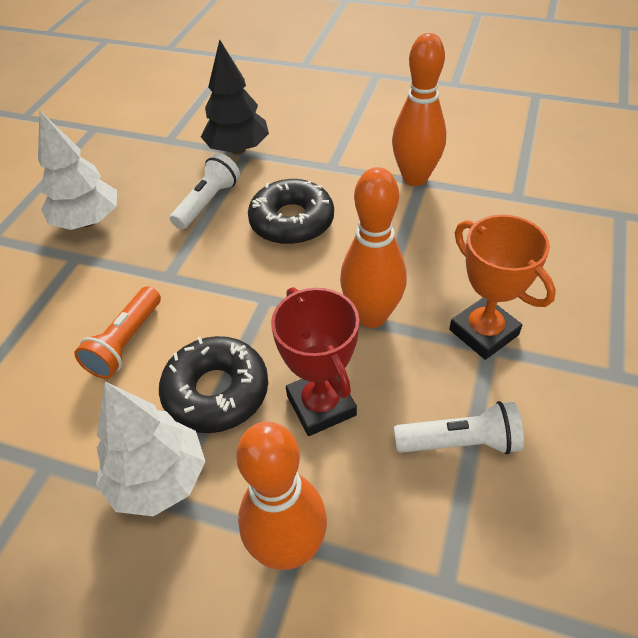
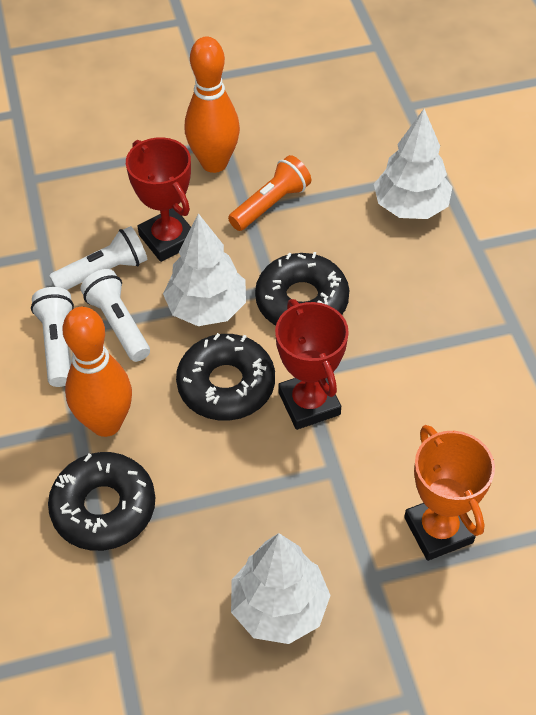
black donut: 2 -> 3
black tree: 1 -> 0
orange bowling pin: 3 -> 2
red trophy: 1 -> 2
white flashlight: 2 -> 3
white tree: 2 -> 3

